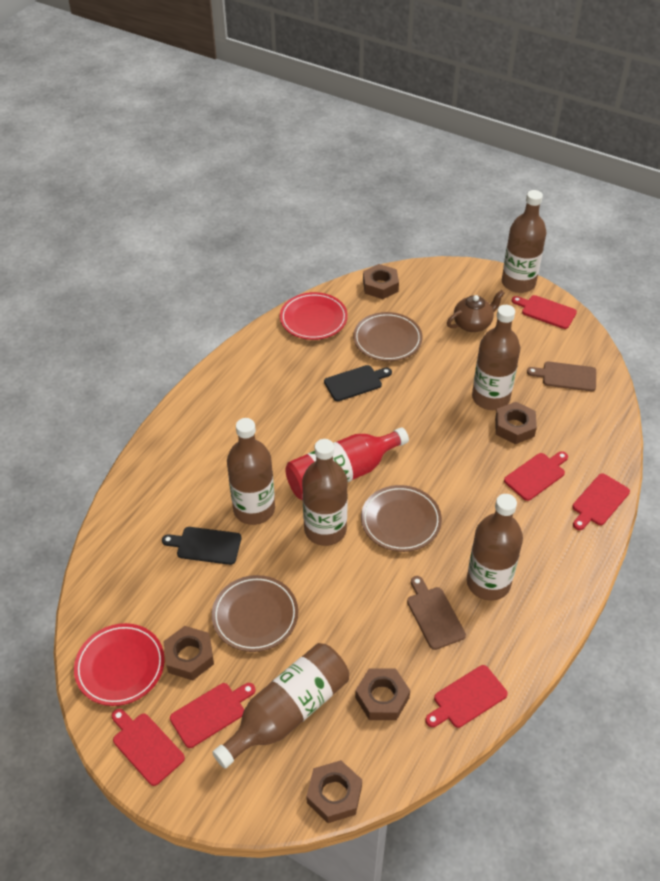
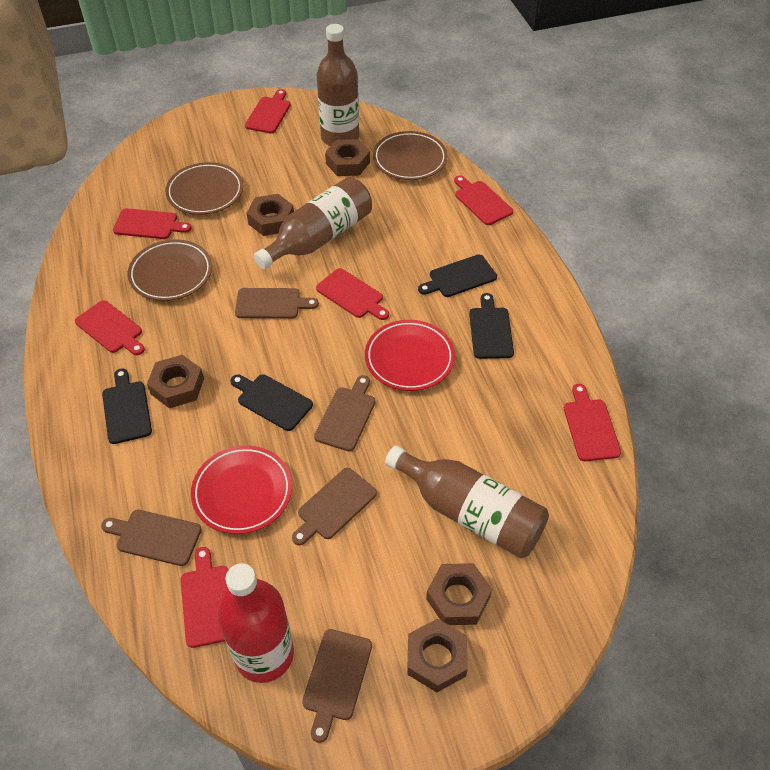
black cutting board: 2 -> 4
brown bottle: 6 -> 3
brown cutting board: 2 -> 5
brown teapot: 1 -> 0
red cutting board: 6 -> 7

